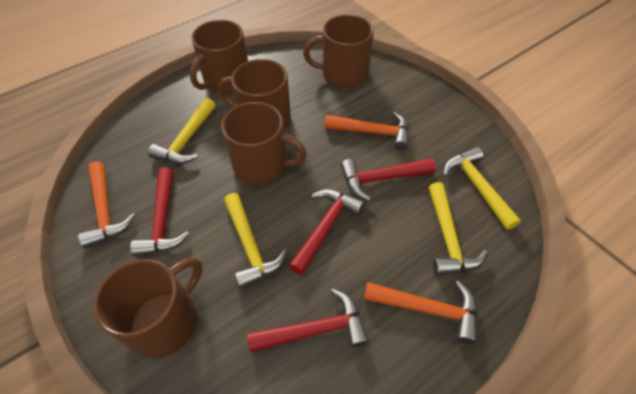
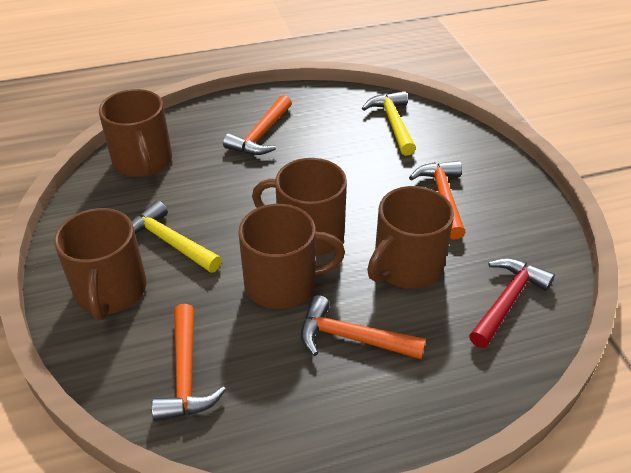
orange hammer: 3 -> 4
red hammer: 4 -> 1
yellow hammer: 4 -> 2

